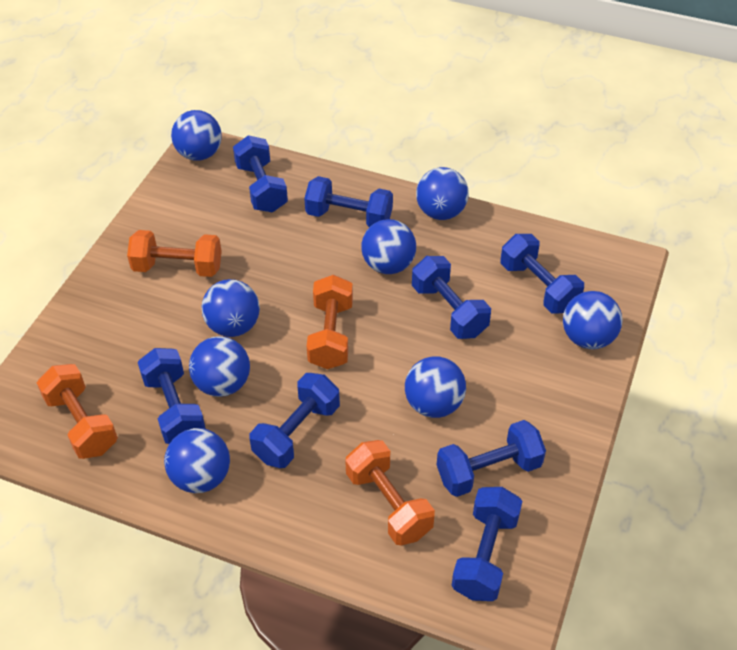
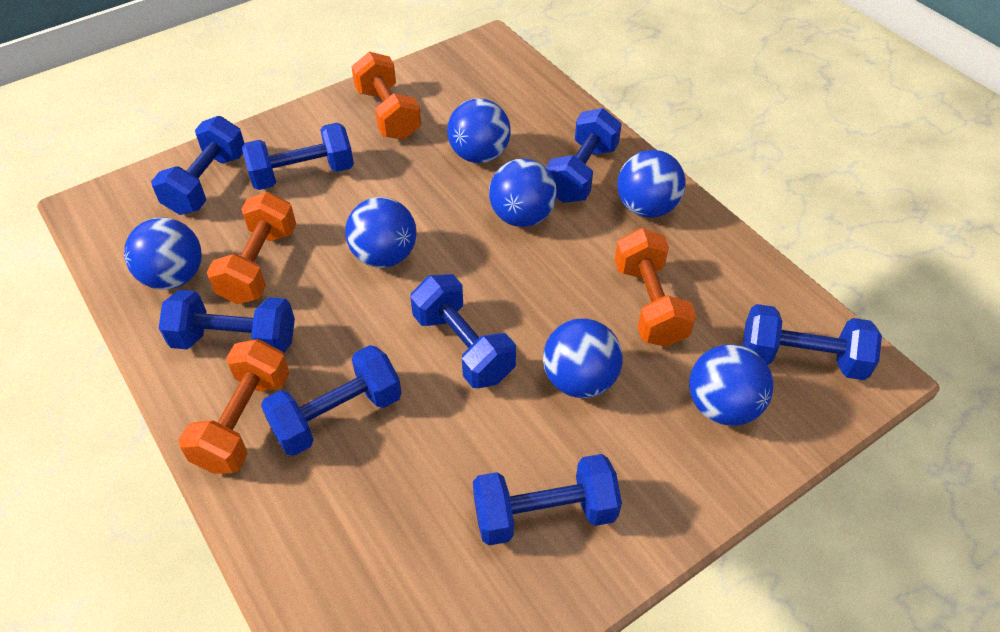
blue ball: 8 -> 7

